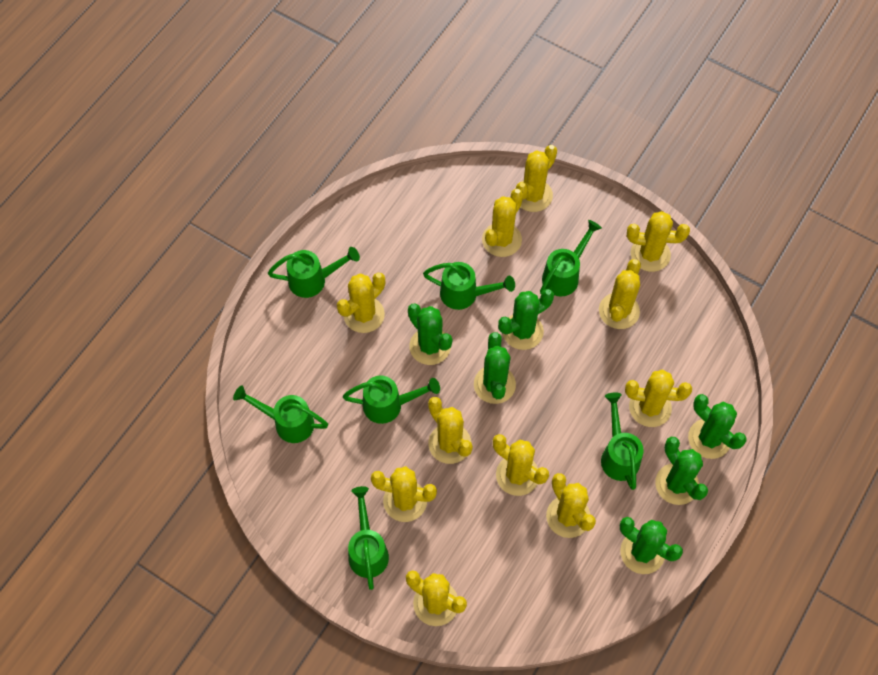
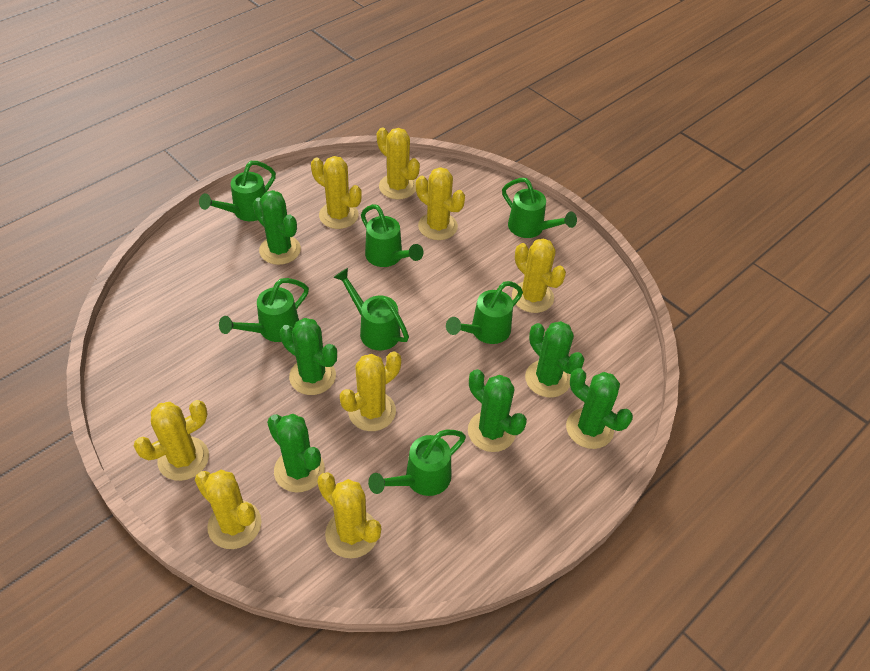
yellow cactus: 11 -> 8

